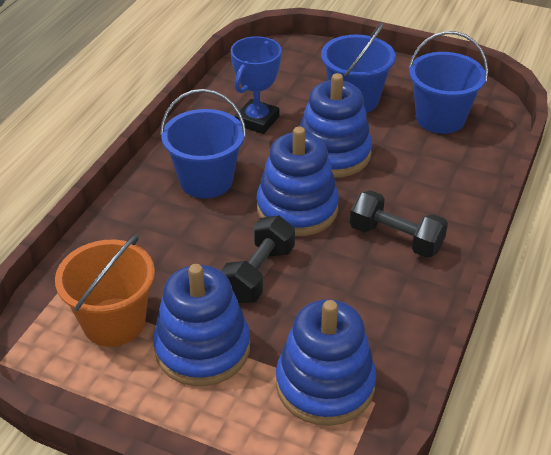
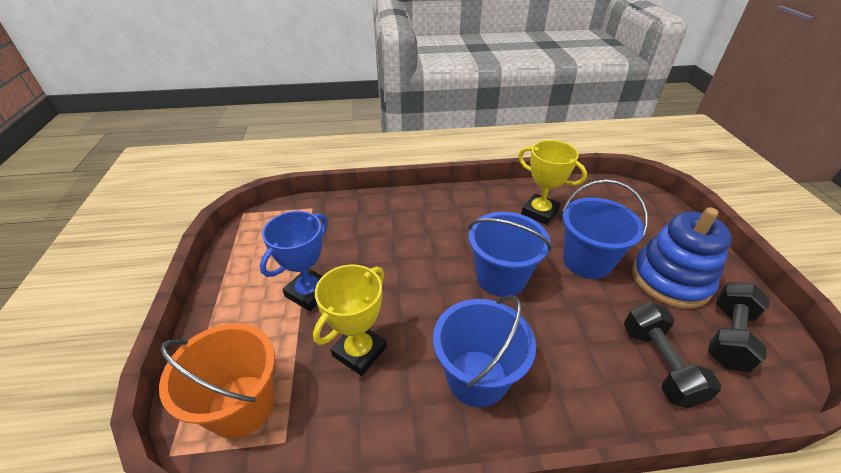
blue stacking toy: 4 -> 1
yellow trophy: 0 -> 2

